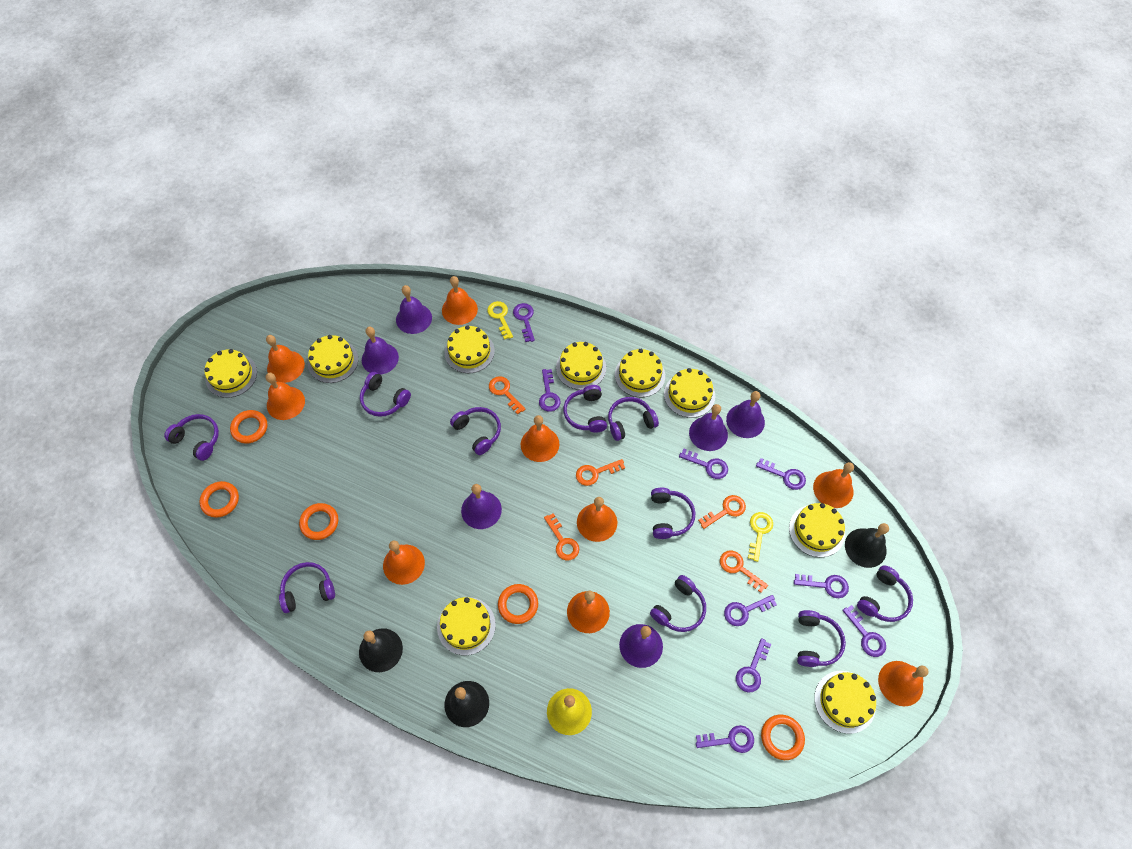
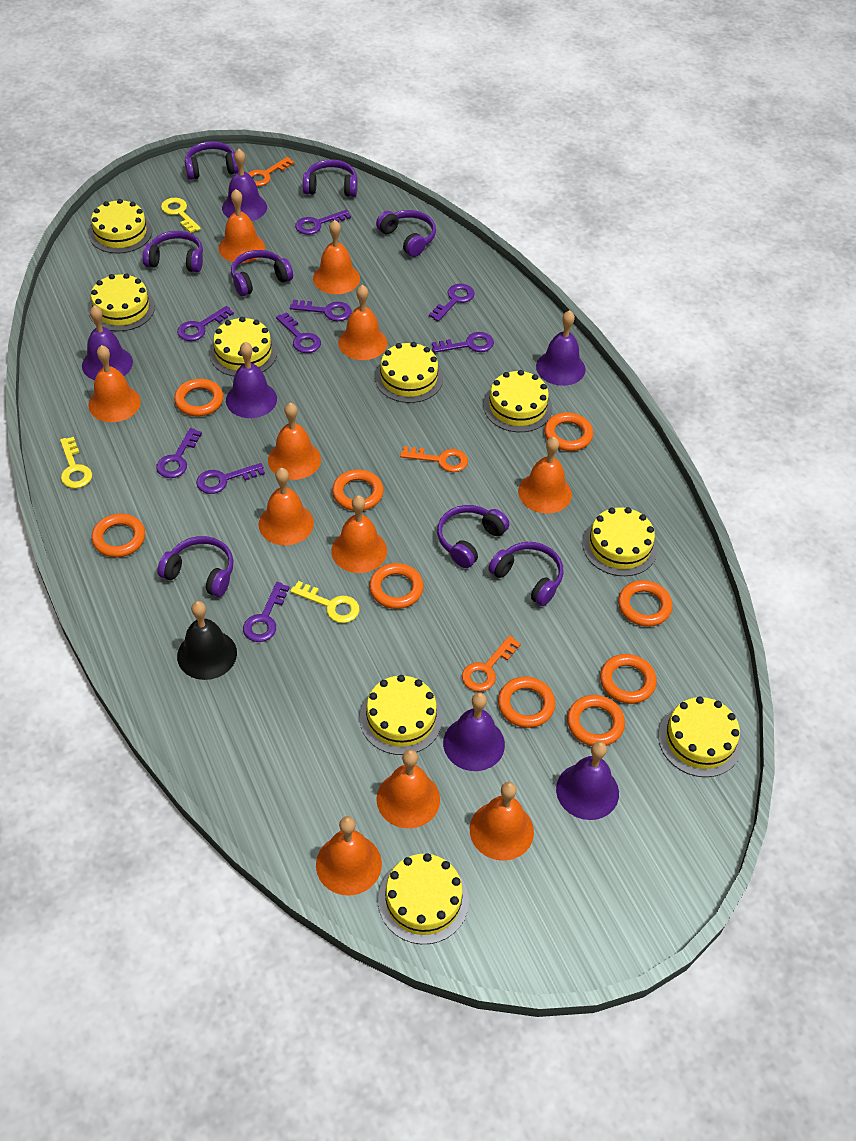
black bell: 3 -> 1
orange bell: 9 -> 11
orange key: 5 -> 3
orange ring: 5 -> 9
purple headphones: 10 -> 8
yellow bell: 1 -> 0
yellow key: 2 -> 3

